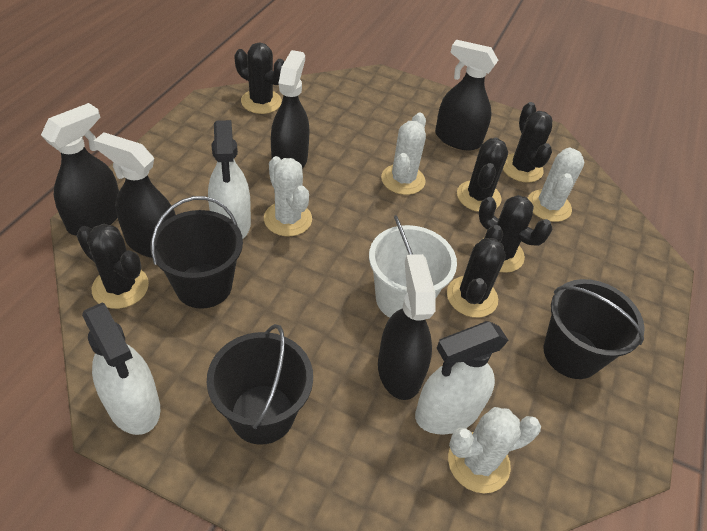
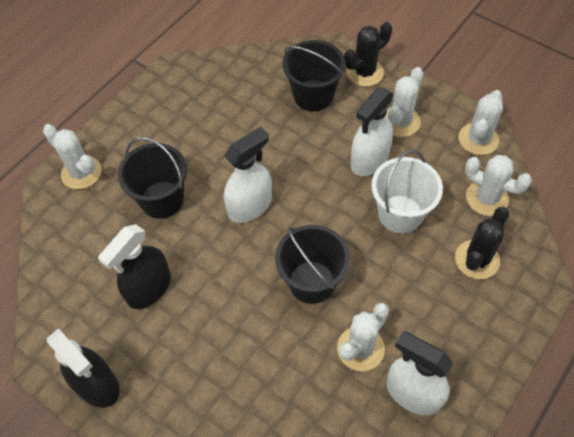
black cactus: 6 -> 2
black spray bottle: 5 -> 2
white cactus: 4 -> 5

